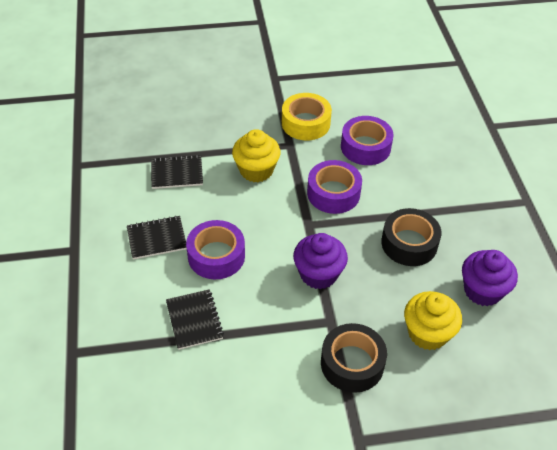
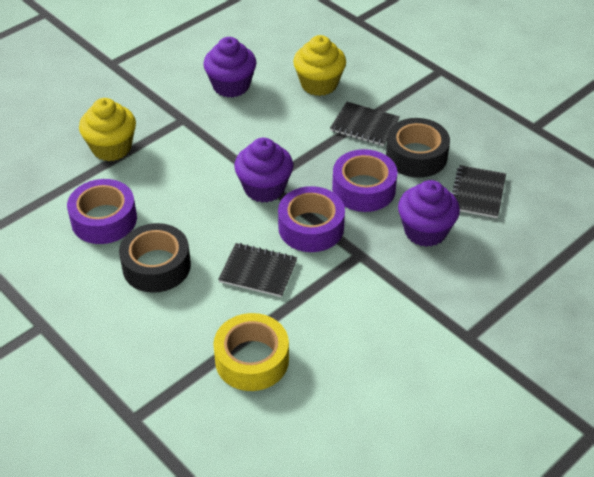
purple cupcake: 2 -> 3

